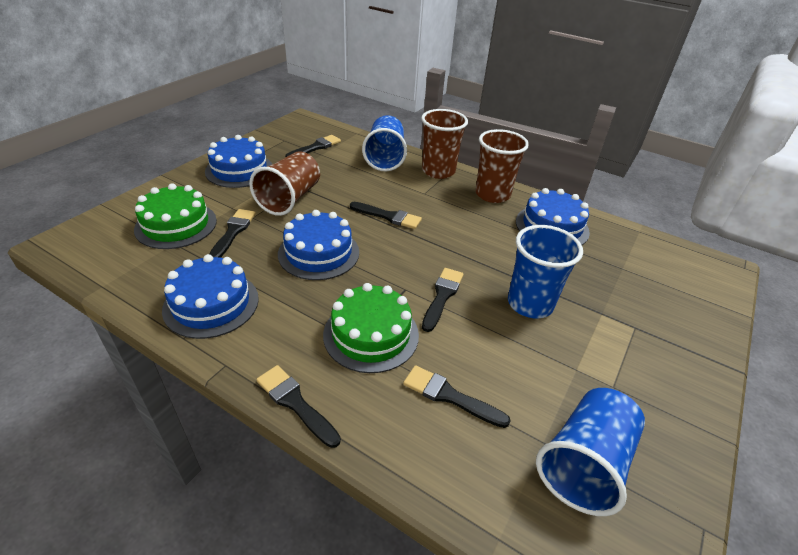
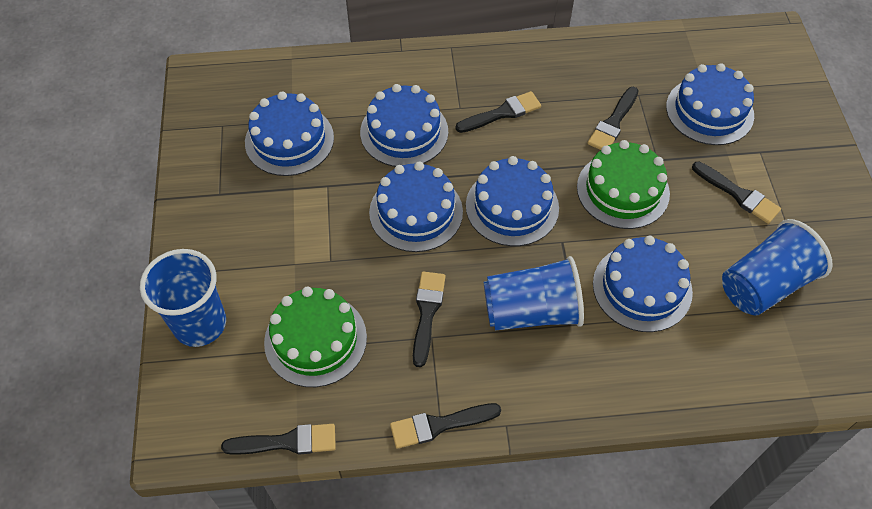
blue cake: 4 -> 6
brown cup: 3 -> 0

